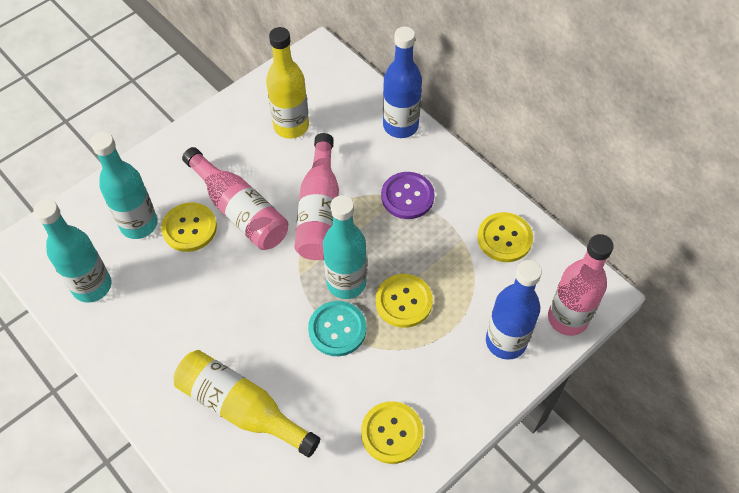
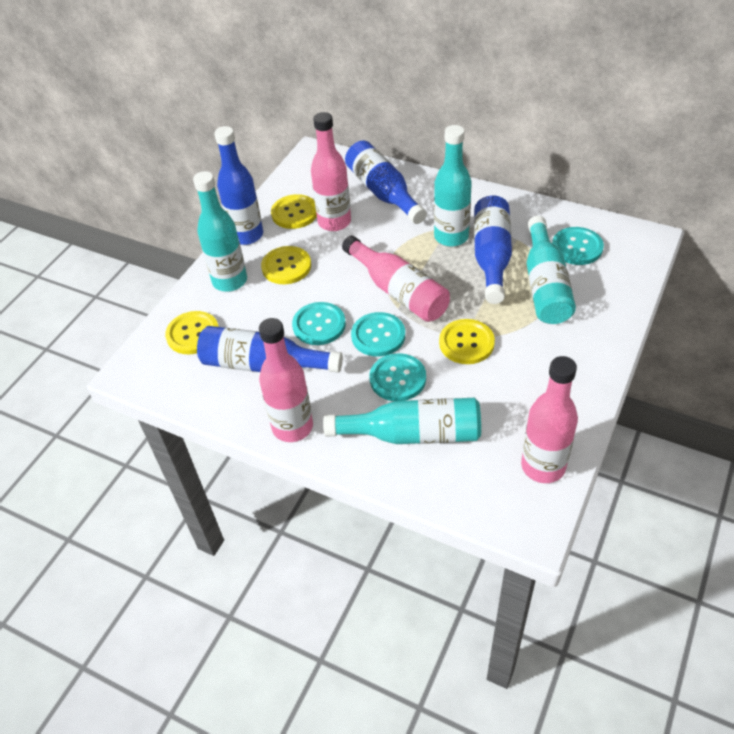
blue bottle: 2 -> 4
pink bottle: 3 -> 4
purple button: 1 -> 0
turquoise bottle: 3 -> 4
turquoise button: 1 -> 4
yellow bottle: 2 -> 0

